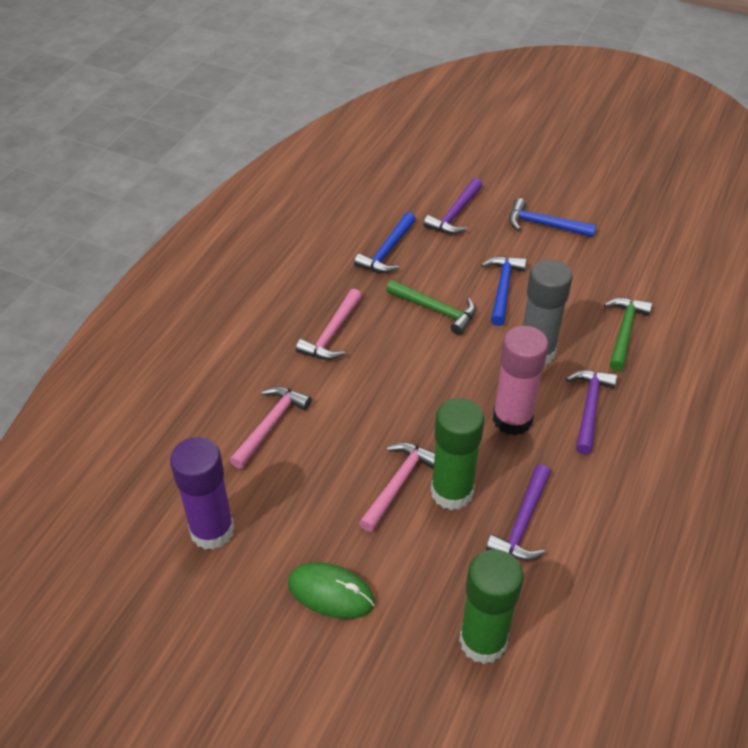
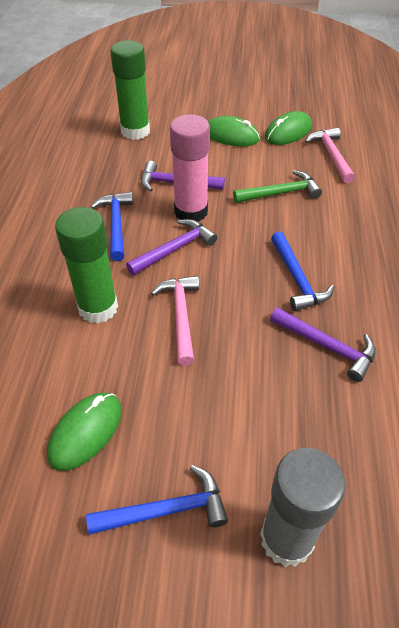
green hammer: 2 -> 1
green mouse: 1 -> 3
pink hammer: 3 -> 2
purple glue stick: 1 -> 0

